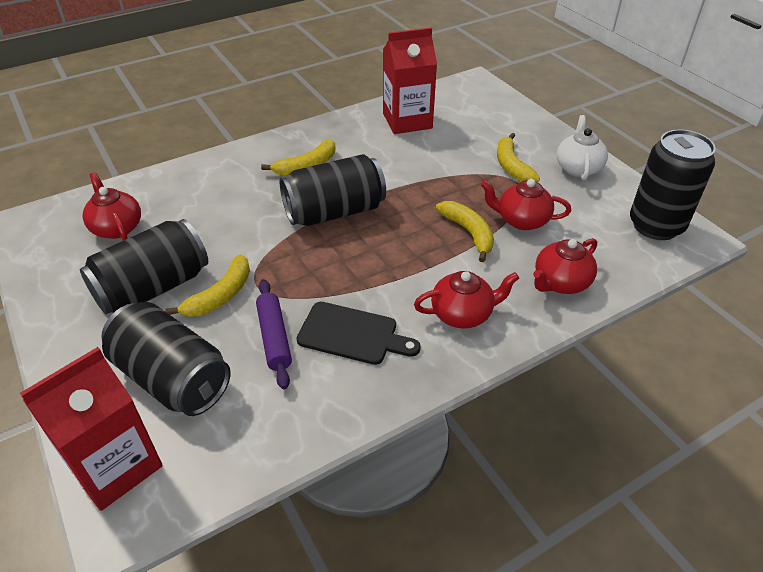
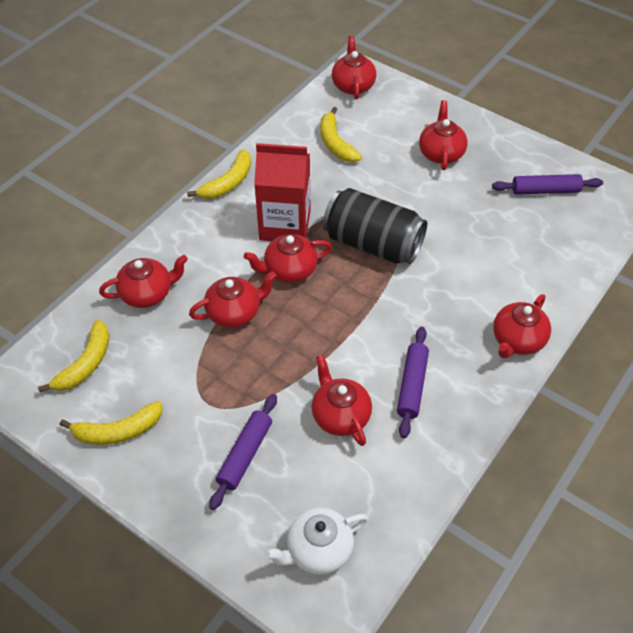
black can: 4 -> 1
black cutting board: 1 -> 0
purple rolling pin: 1 -> 3
red carton: 2 -> 1
red teapot: 4 -> 7

